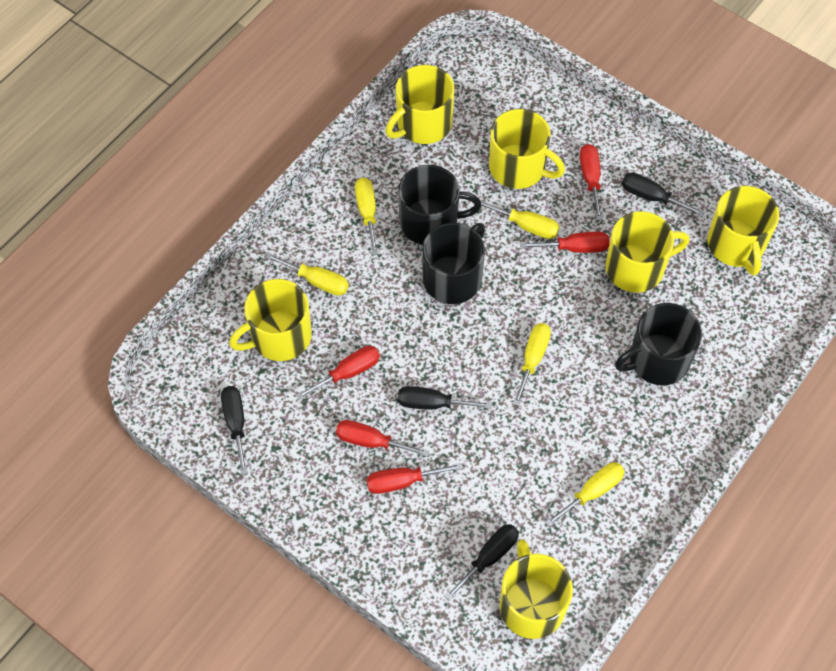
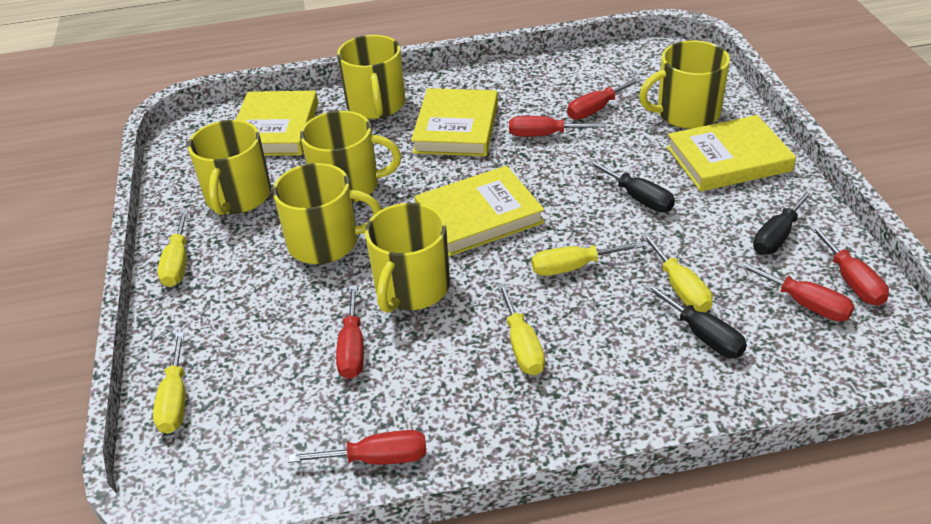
black mug: 3 -> 0
black screwdriver: 4 -> 3
red screwdriver: 5 -> 6
yellow book: 0 -> 4

